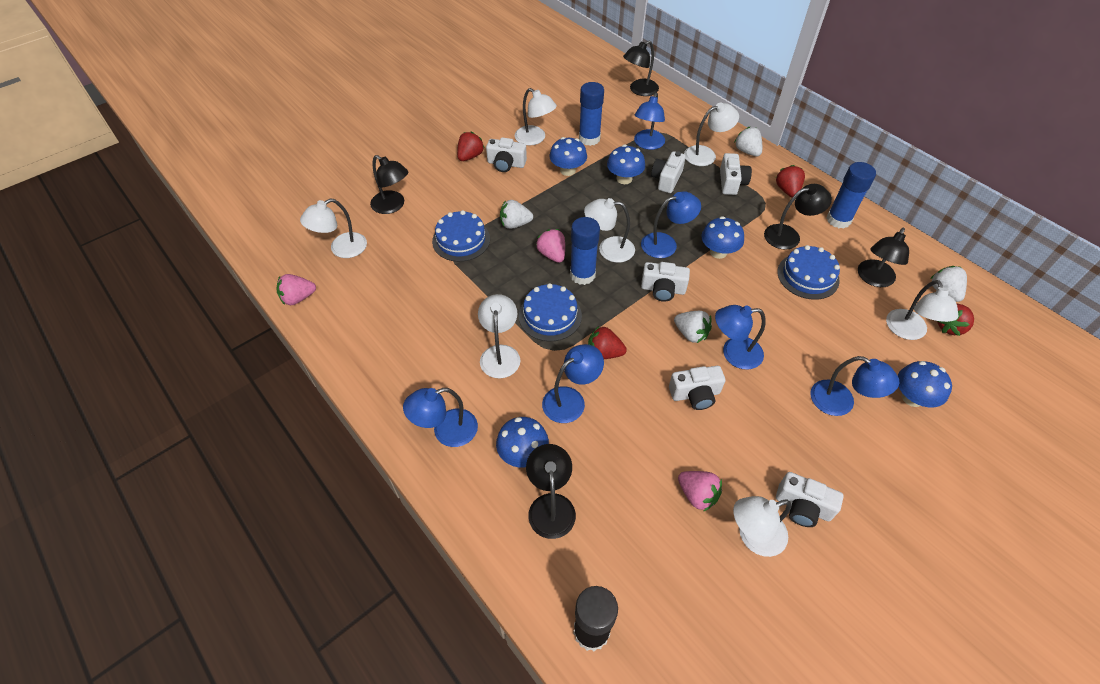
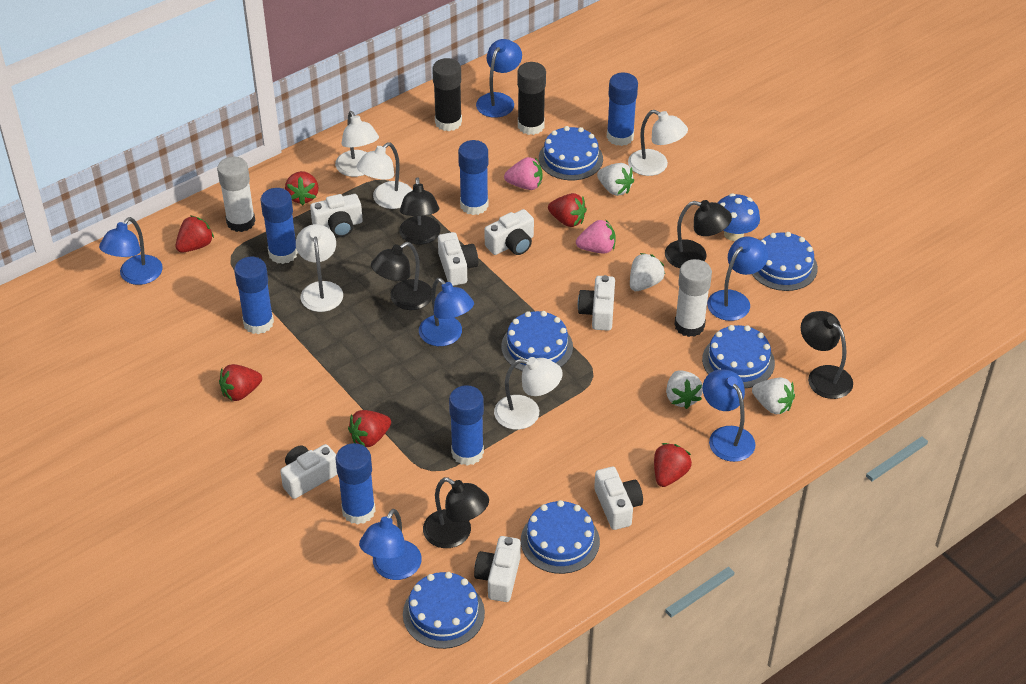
black glue stick: 1 -> 2
blue cake: 3 -> 6
blue glue stick: 3 -> 6
blue mushroom: 5 -> 1
pink strawberry: 3 -> 2
red strawberry: 4 -> 6
white camera: 6 -> 7
white glue stick: 0 -> 2
white lamp: 7 -> 5

